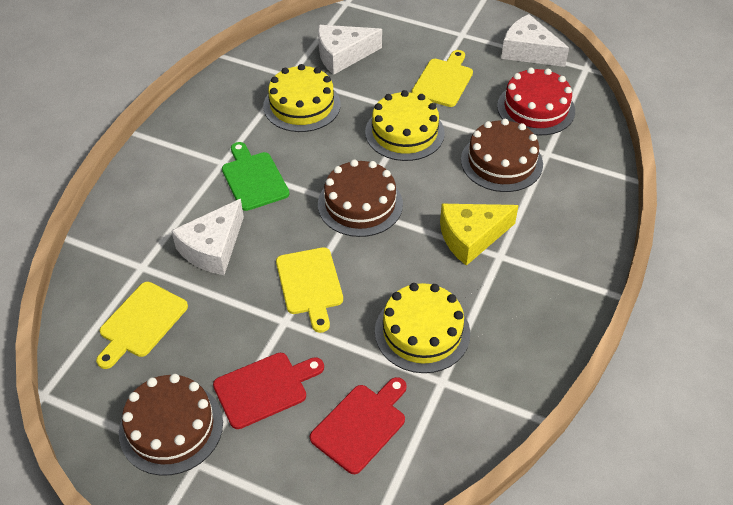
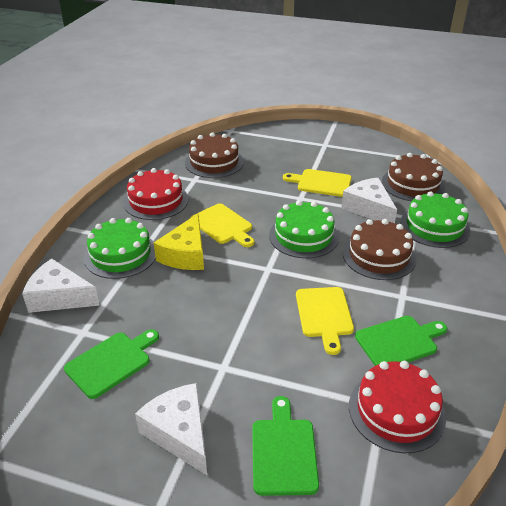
green cake: 0 -> 3
green cutting board: 1 -> 3
red cake: 1 -> 2
red cutting board: 2 -> 0
yellow cake: 3 -> 0

